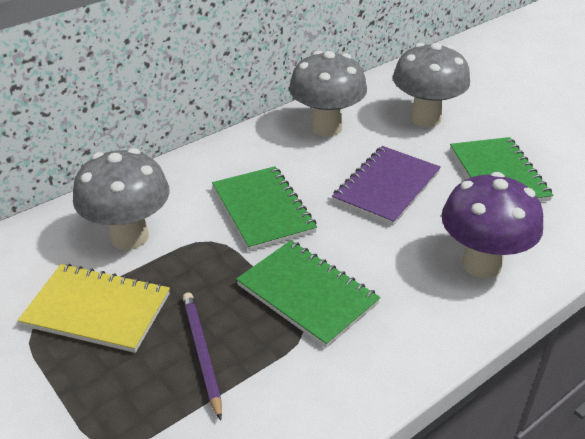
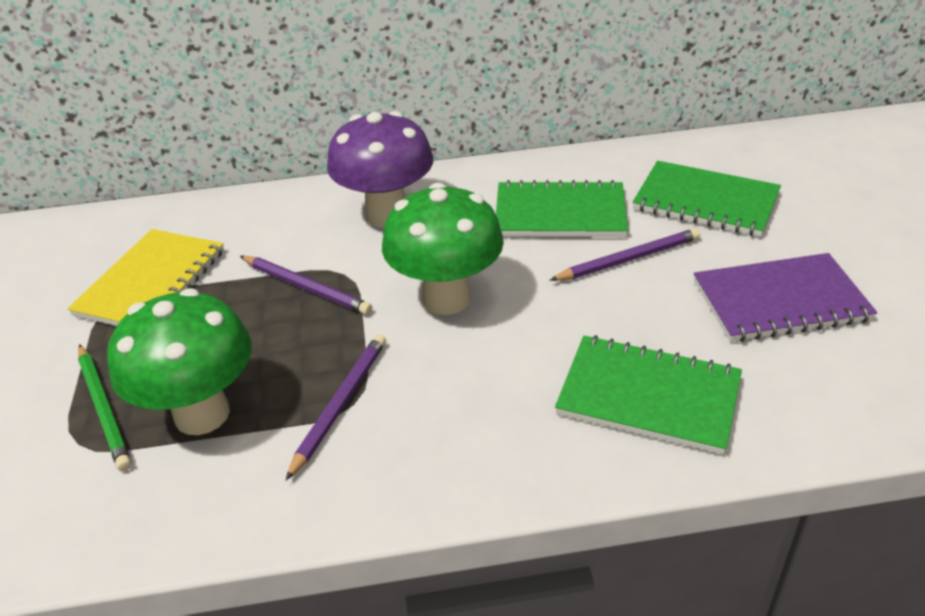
green mushroom: 0 -> 2
green pencil: 0 -> 1
grey mushroom: 3 -> 0
purple pencil: 1 -> 3

